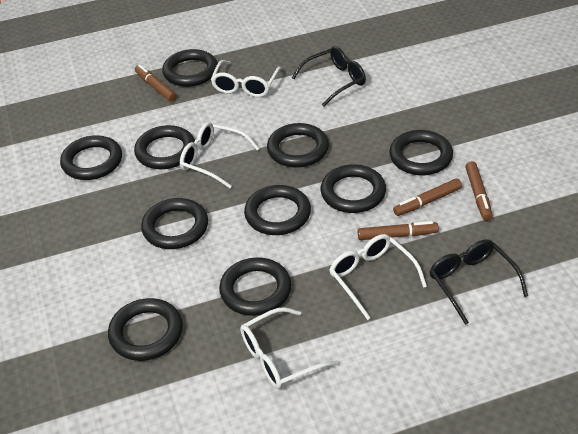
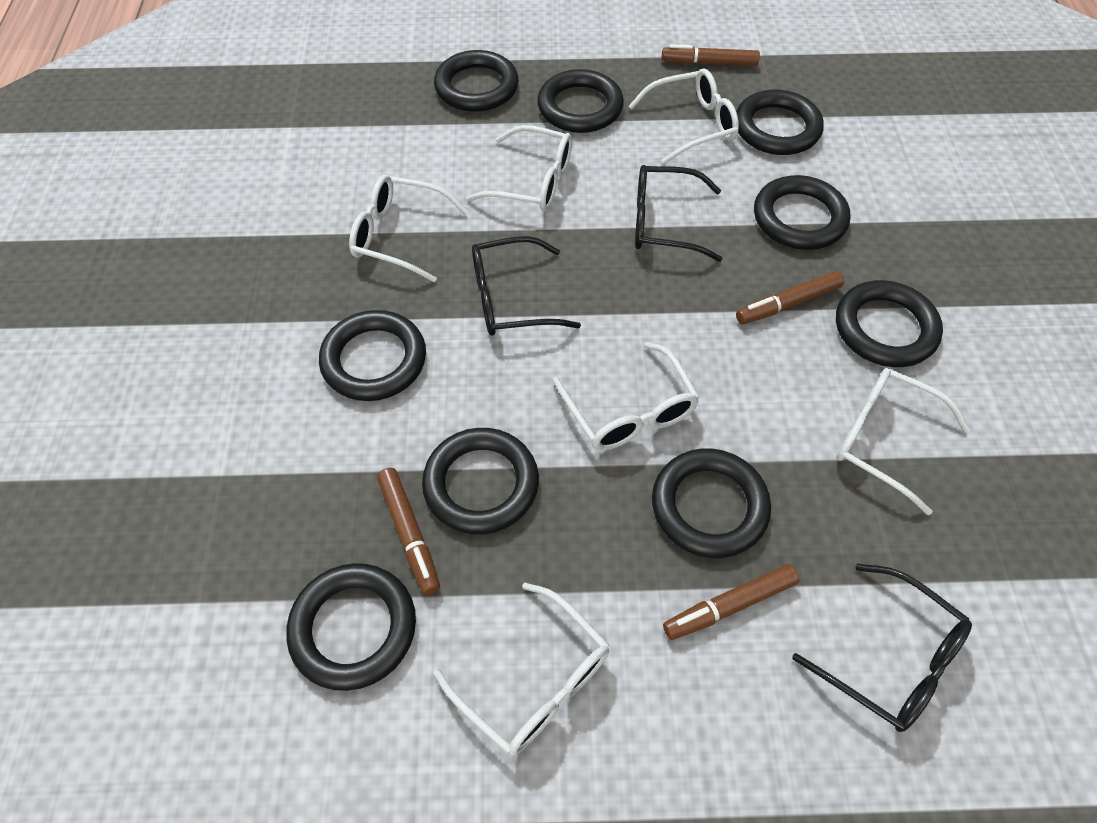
black glasses: 2 -> 3
black ring: 10 -> 9
white glasses: 4 -> 6

